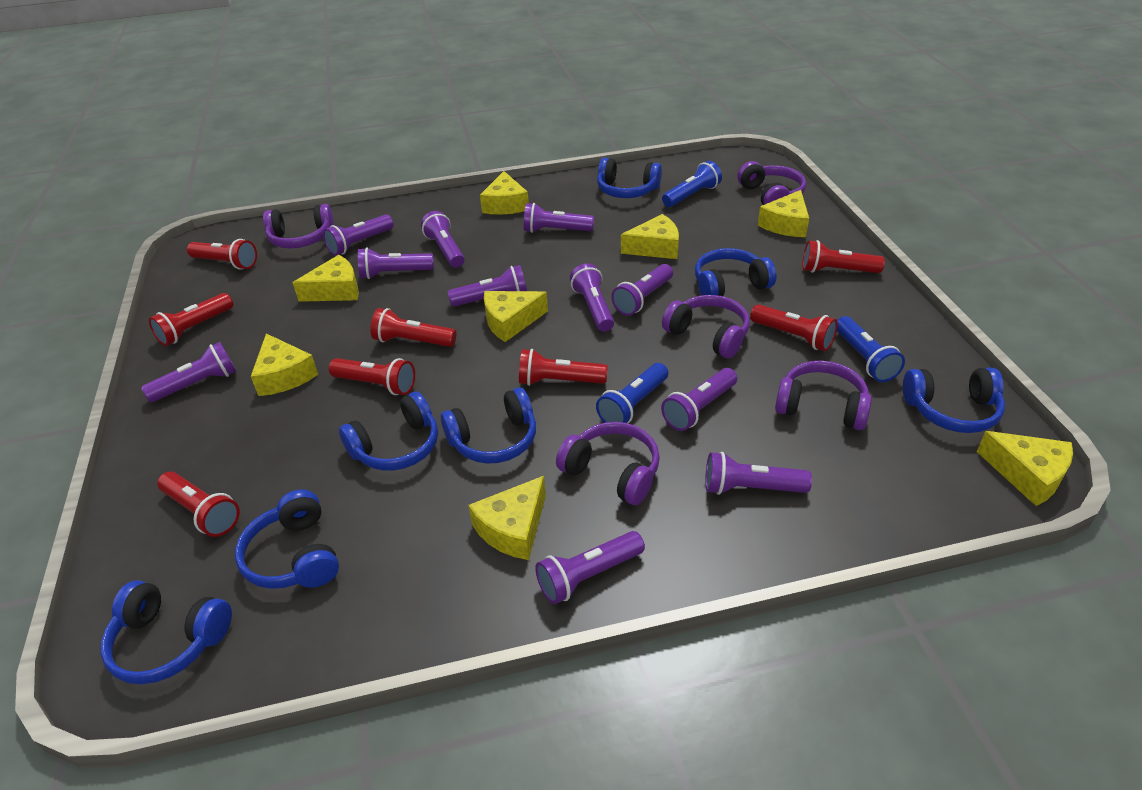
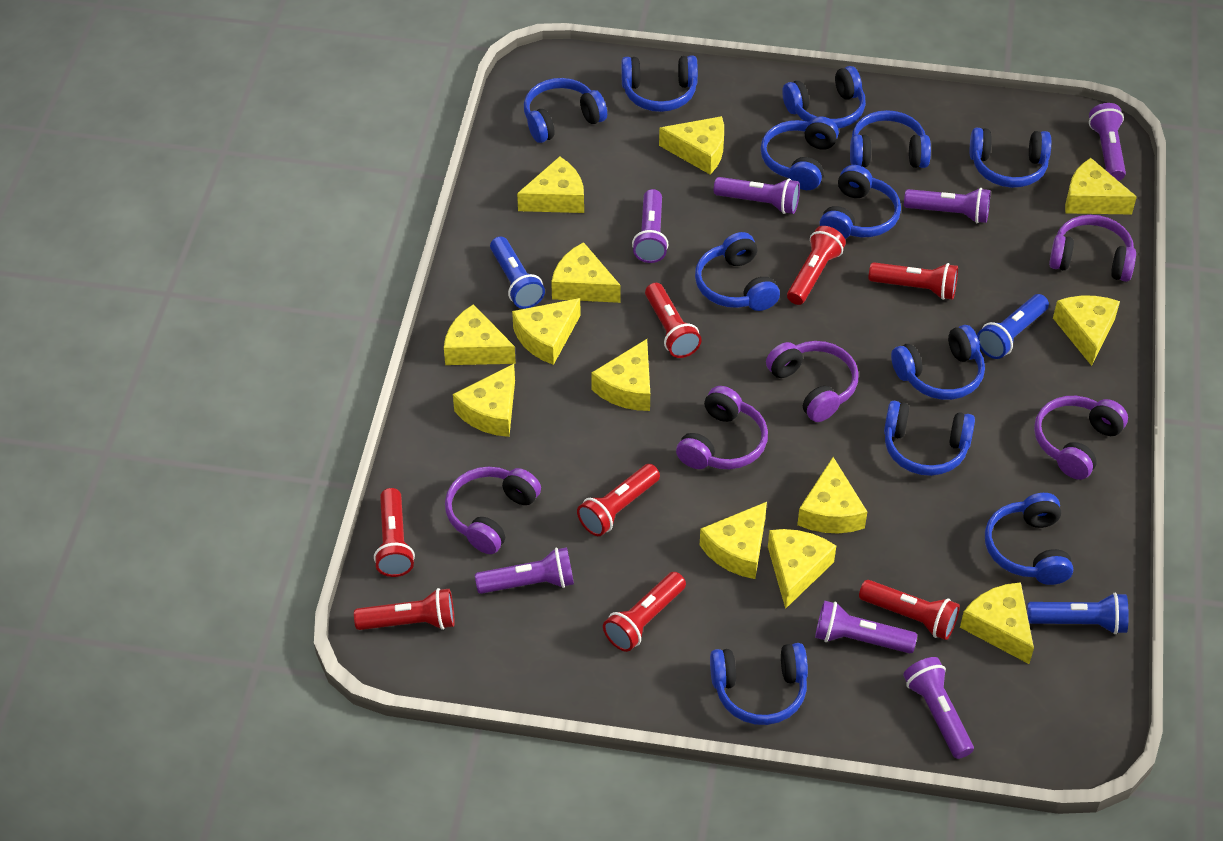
blue headphones: 7 -> 12
purple flashlight: 11 -> 7
yellow cheese: 8 -> 13

